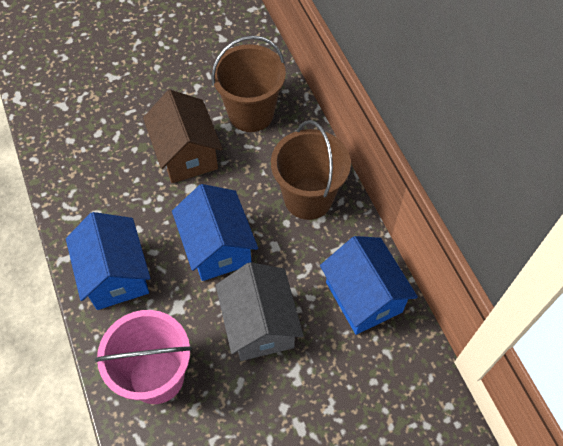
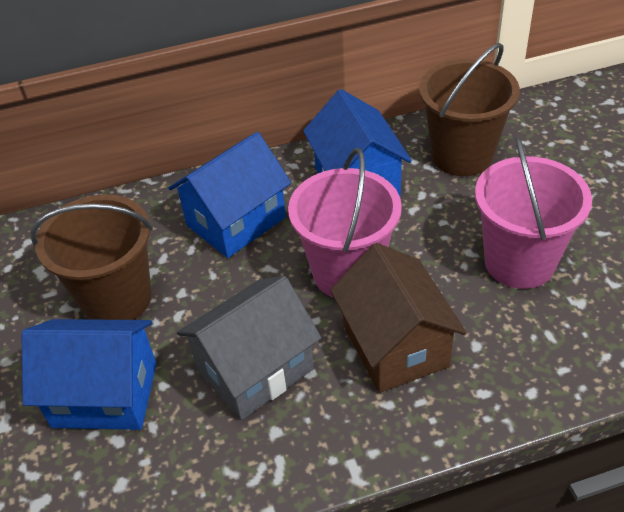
pink bucket: 1 -> 2

